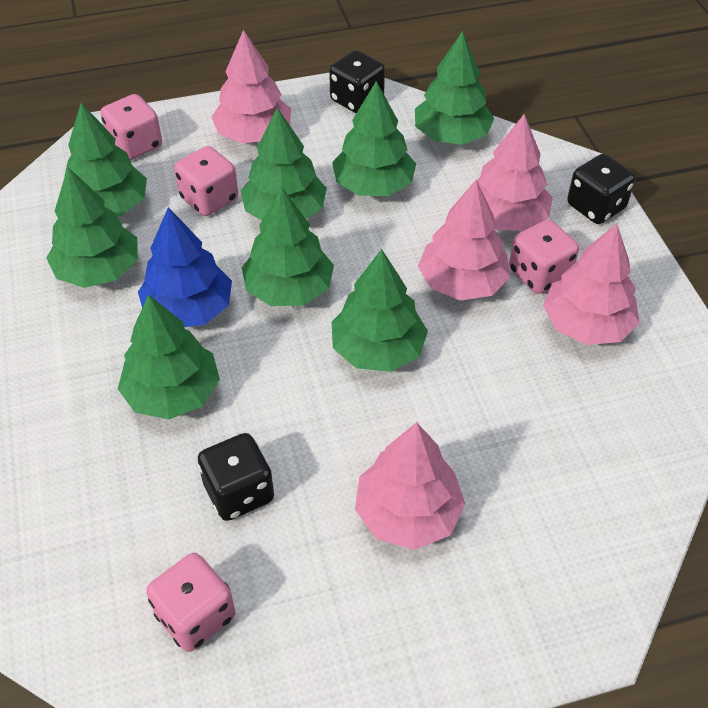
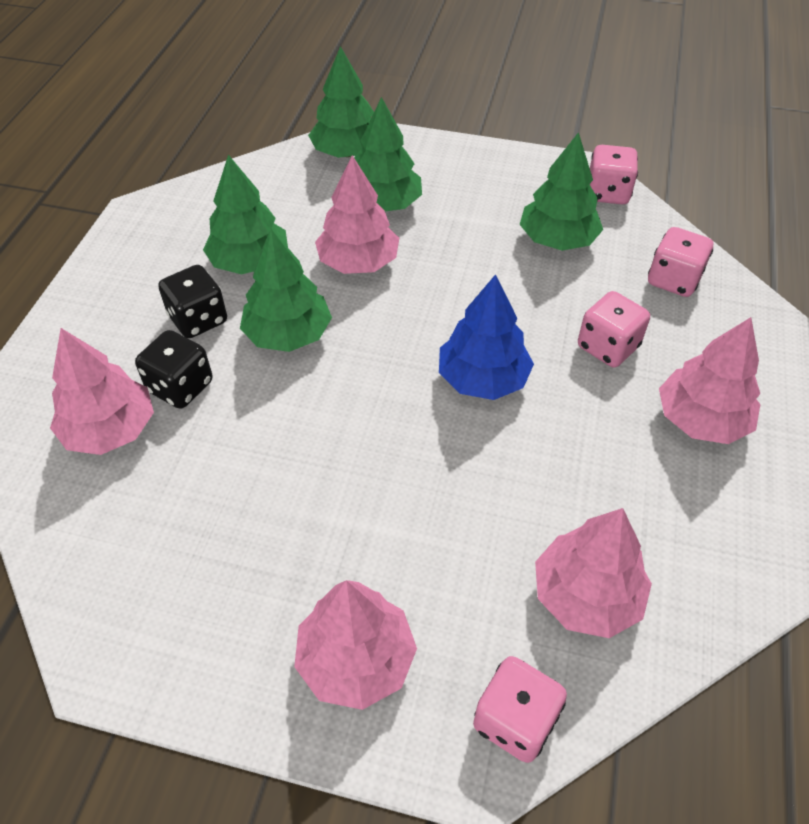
black dice: 3 -> 2
green tree: 8 -> 5

